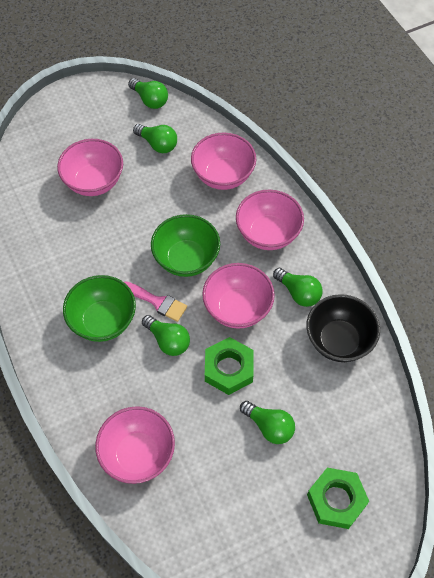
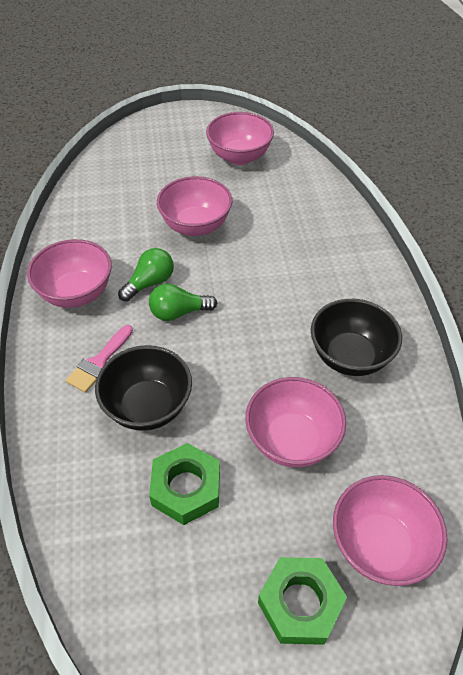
black bowl: 1 -> 2
green bowl: 2 -> 0
green light bulb: 5 -> 2

